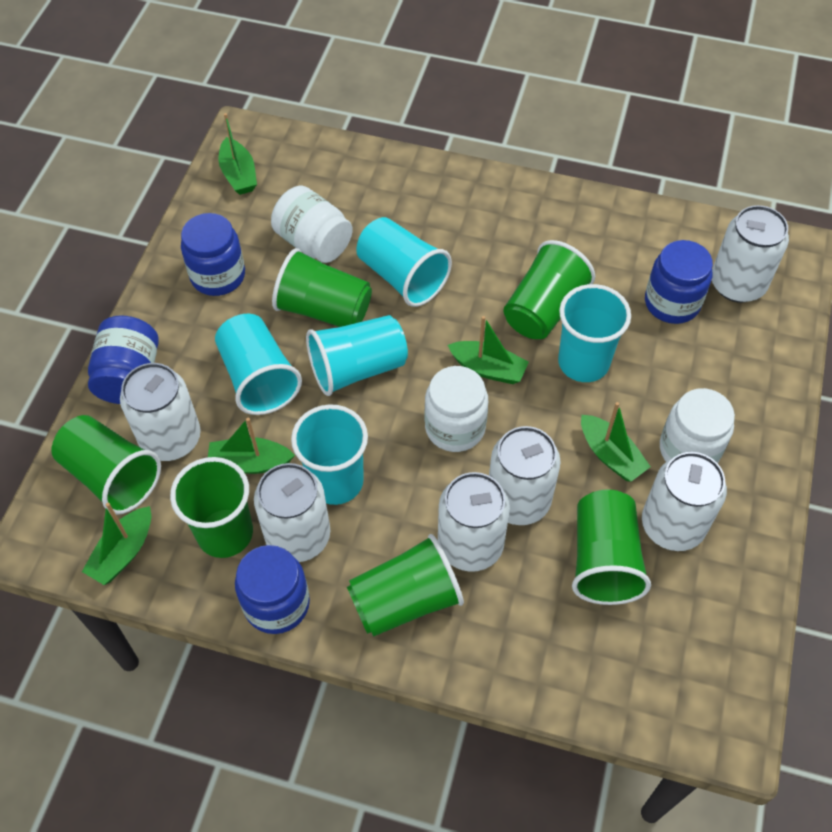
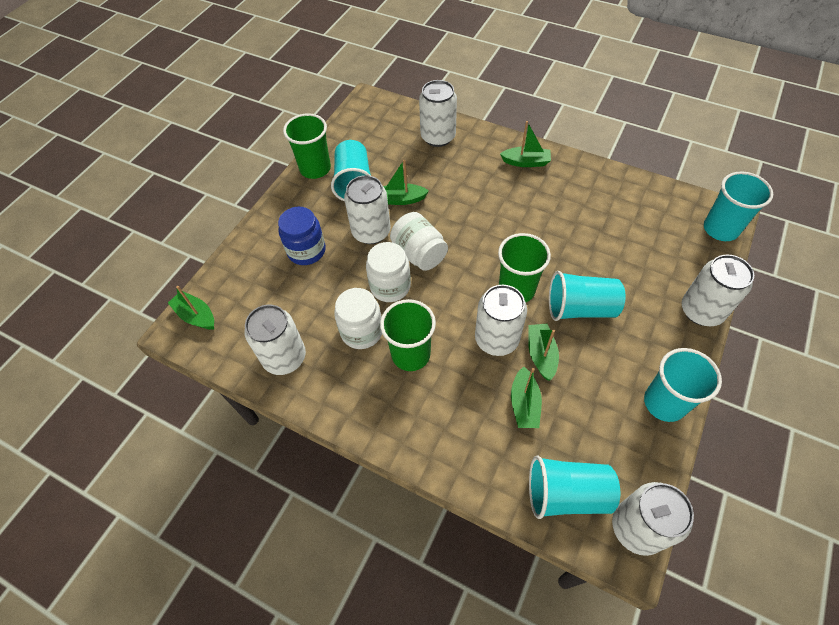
blue jar: 4 -> 1
green cup: 6 -> 3

